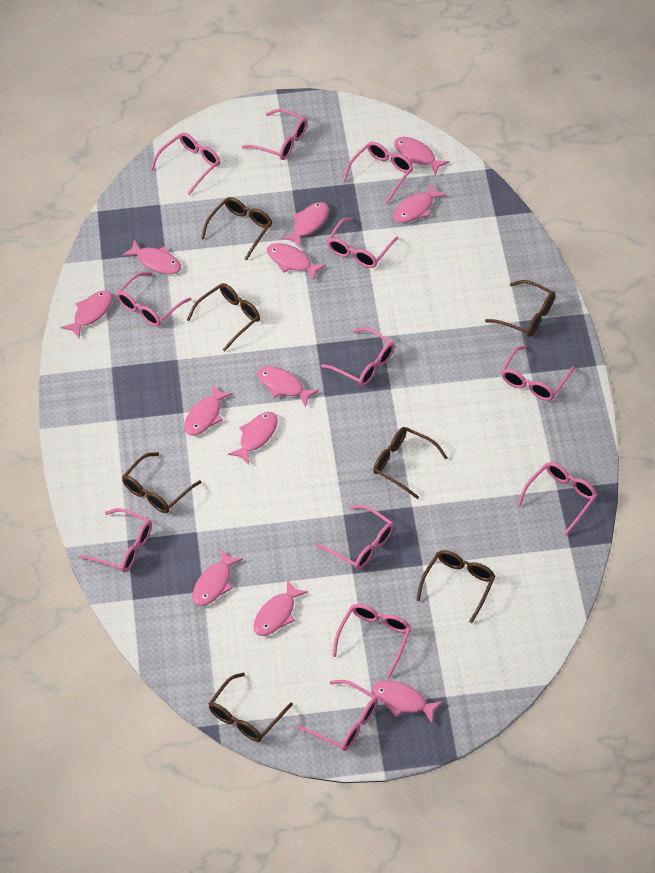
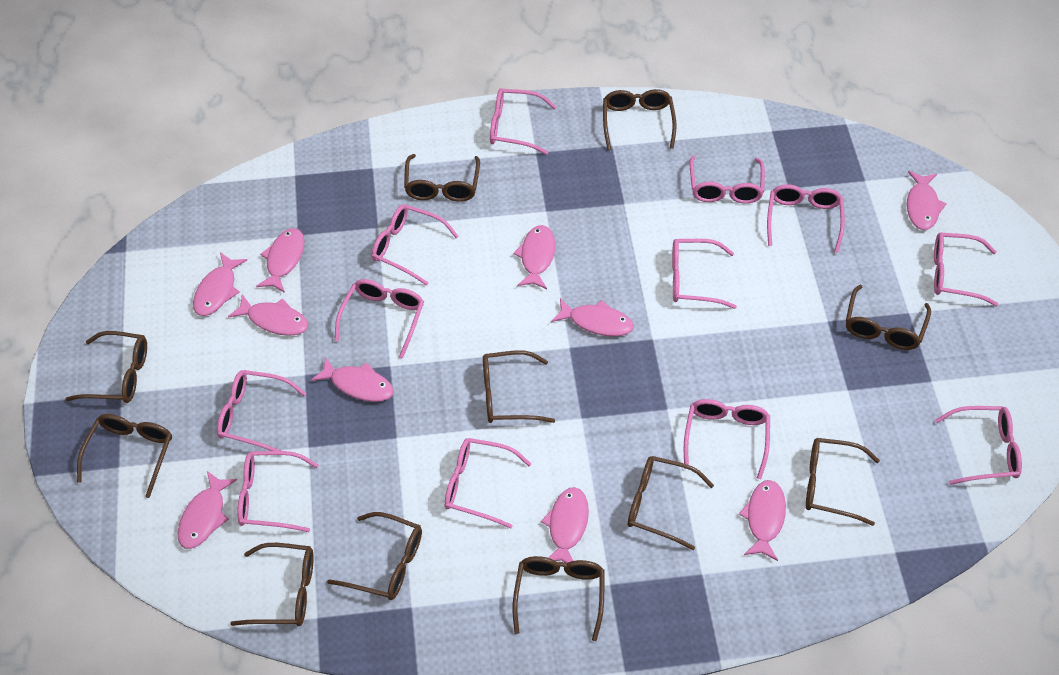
brown glasses: 7 -> 11
pink fish: 12 -> 10

